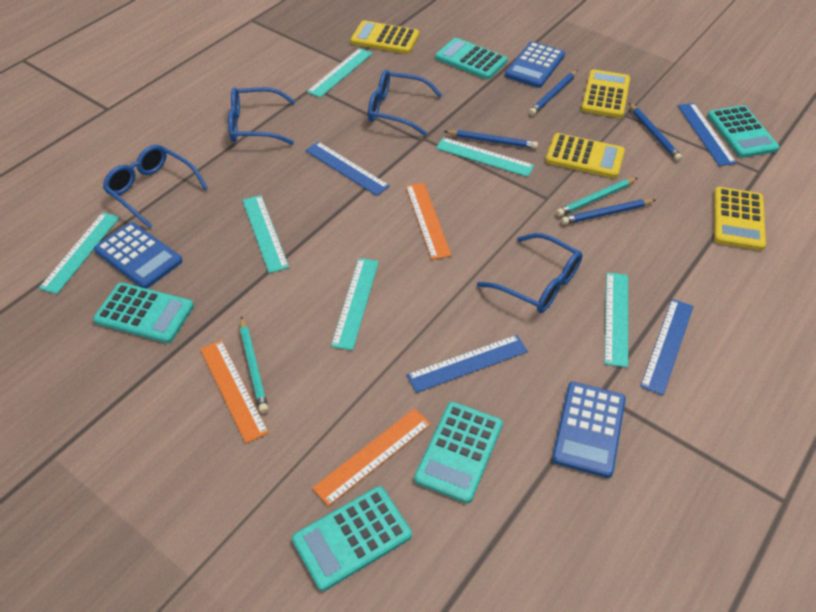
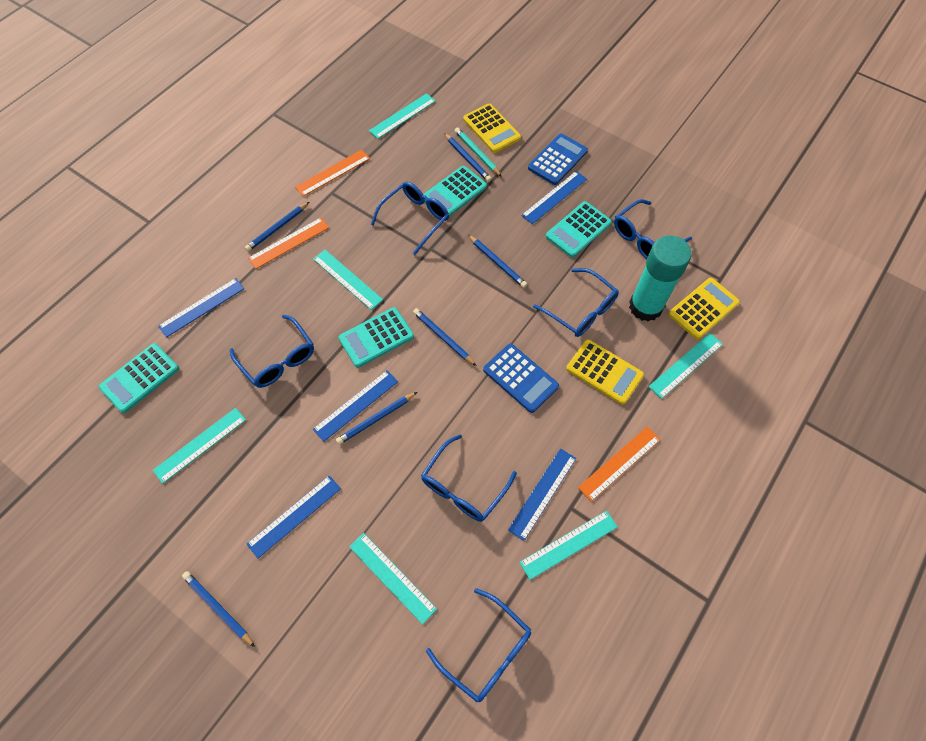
blue calculator: 3 -> 2
blue glasses: 4 -> 6
blue pencil: 4 -> 6
blue ruler: 4 -> 5
turquoise calculator: 5 -> 4
turquoise glue stick: 0 -> 1
turquoise pencil: 2 -> 1
yellow calculator: 4 -> 3

